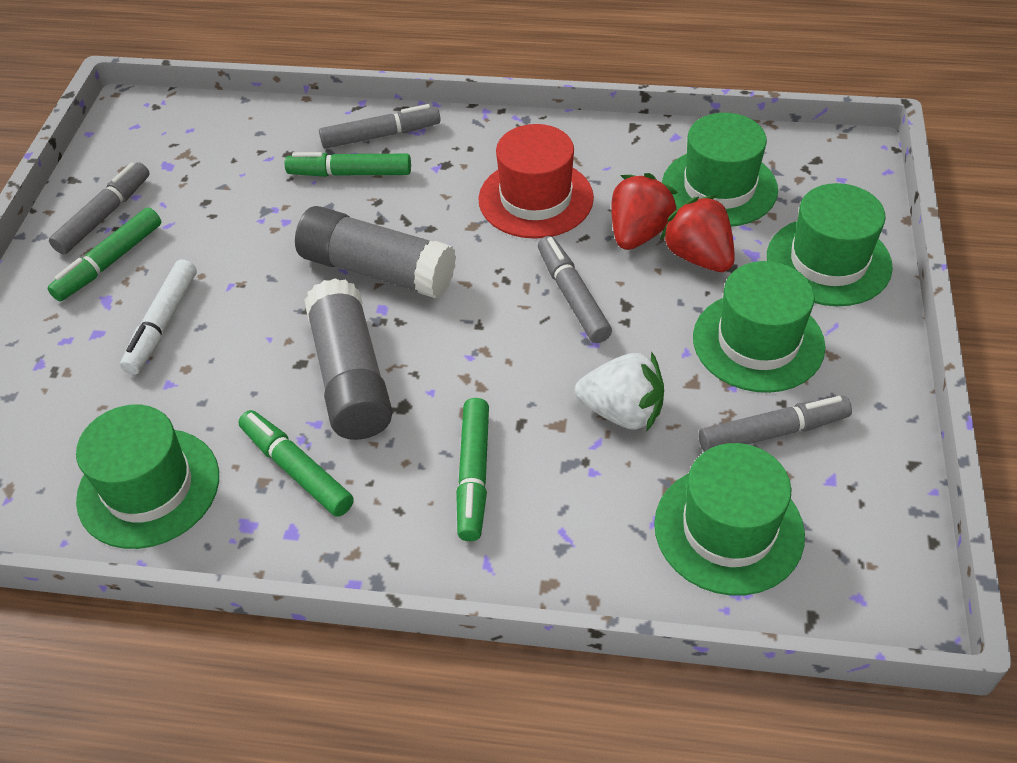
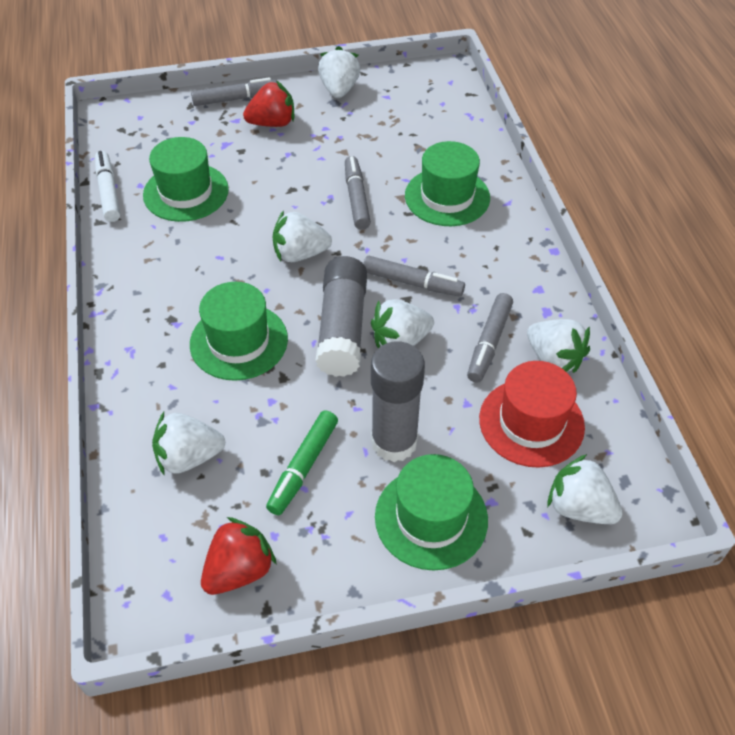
green hat: 5 -> 4
green marker: 4 -> 1
white strawberry: 1 -> 6

